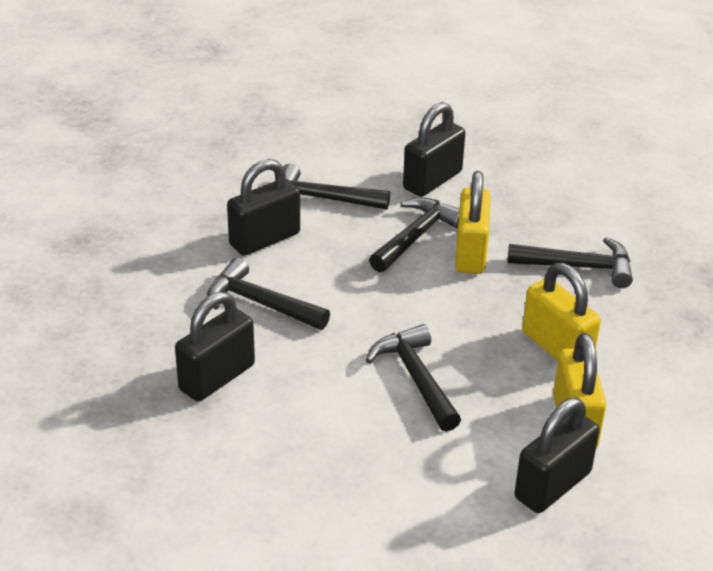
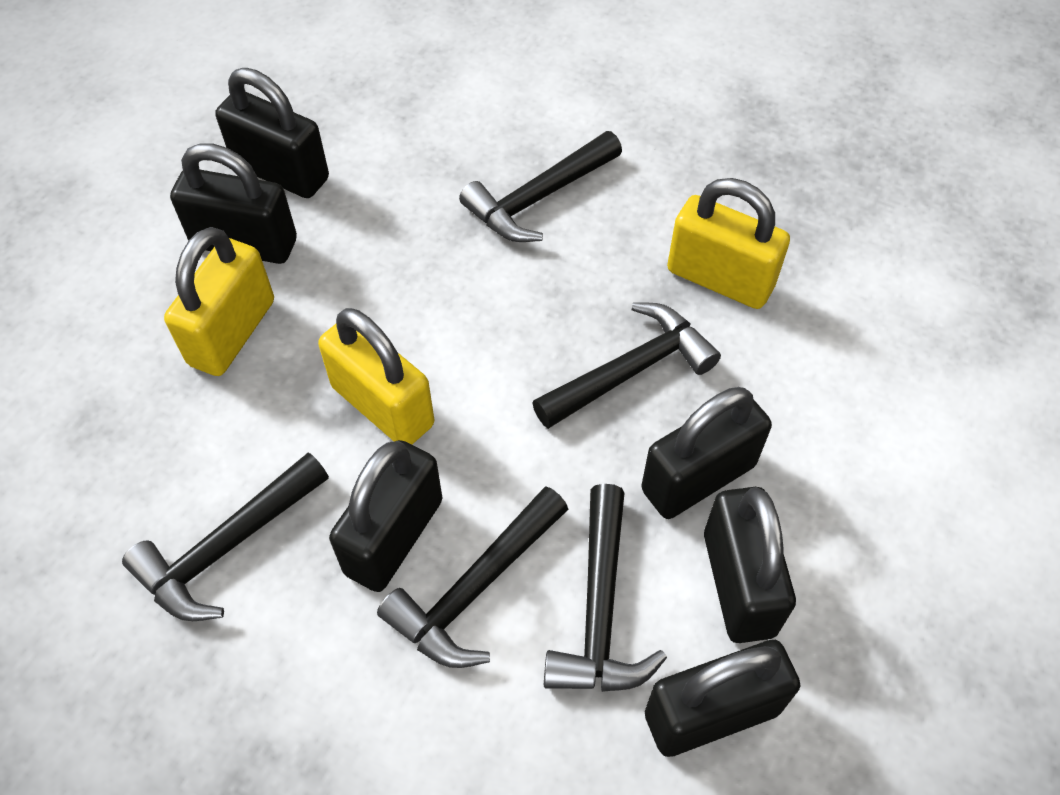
black padlock: 4 -> 6

